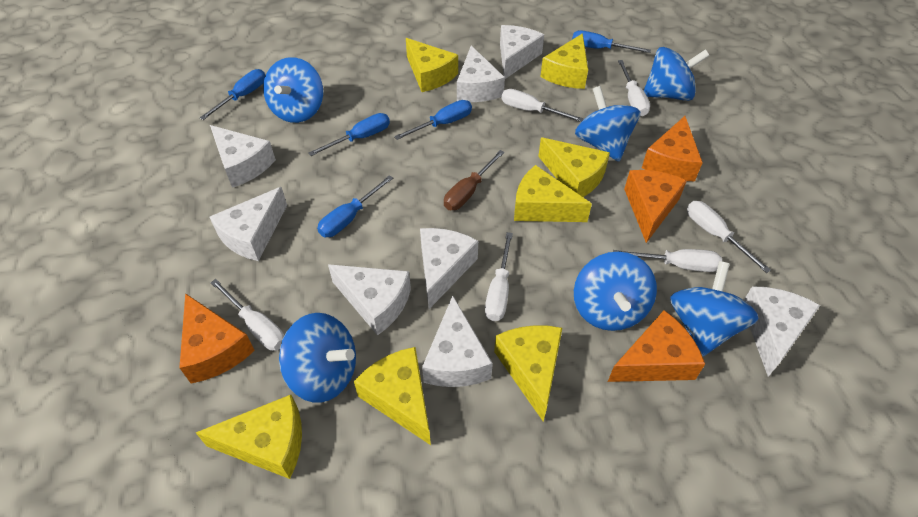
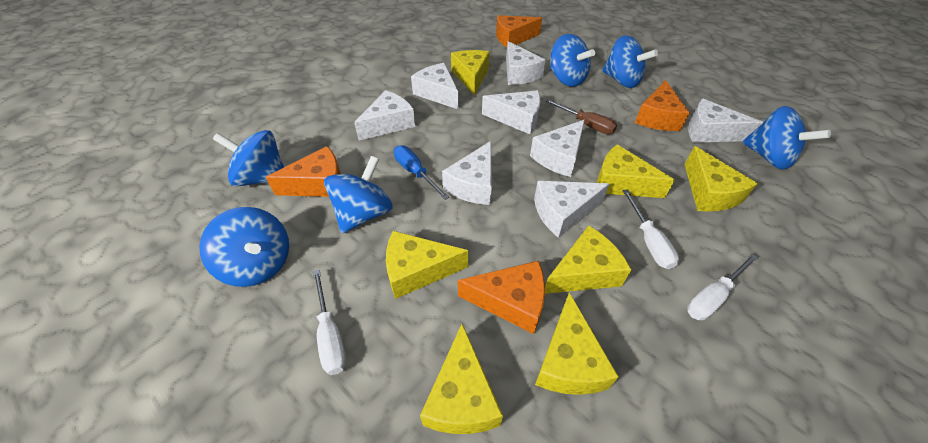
blue screwdriver: 5 -> 1
white screwdriver: 6 -> 3

